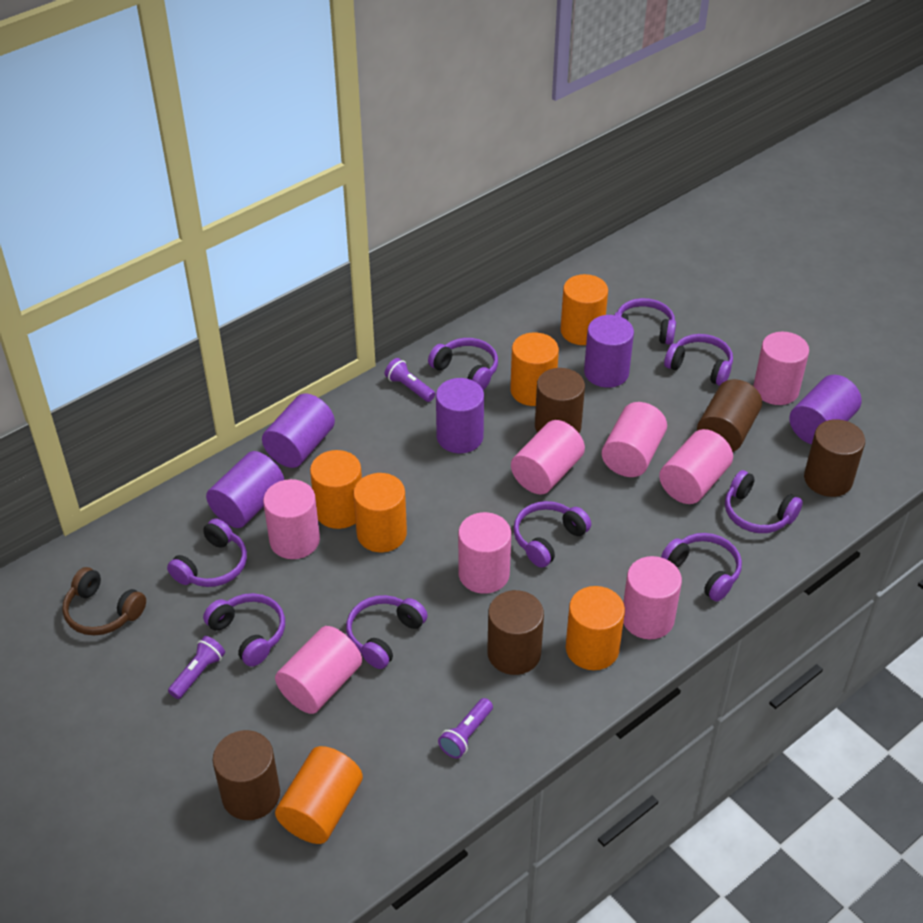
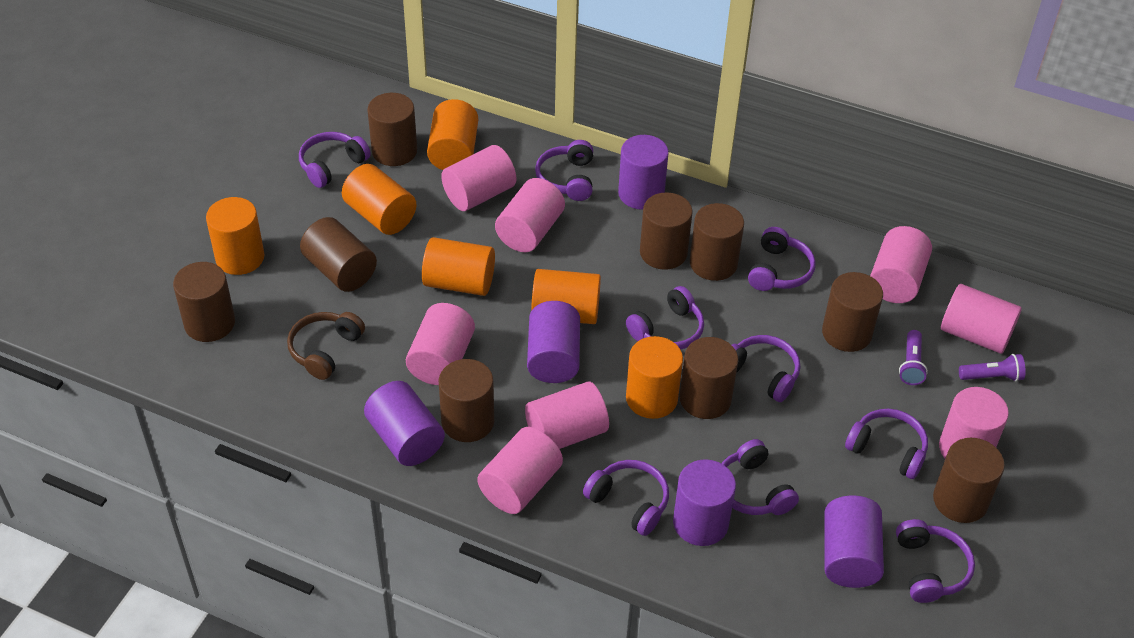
brown cylinder: 5 -> 9
purple flashlight: 3 -> 2

